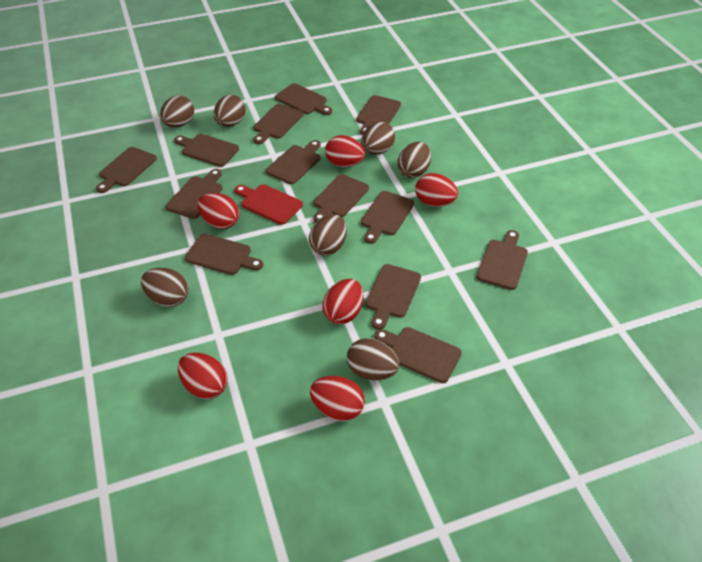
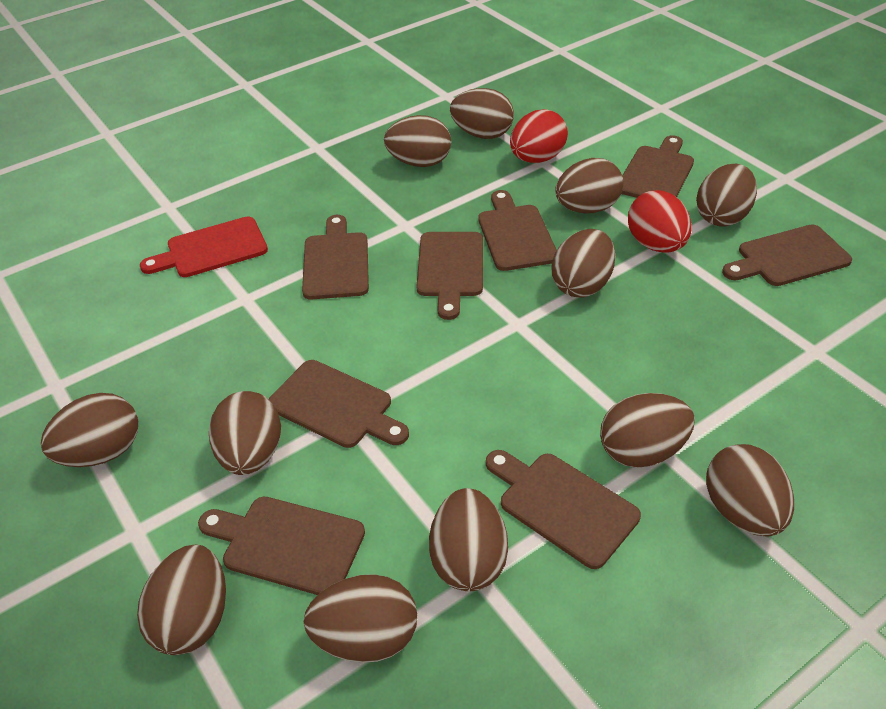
brown cutting board: 13 -> 8
brown egg: 7 -> 12
red egg: 6 -> 2

